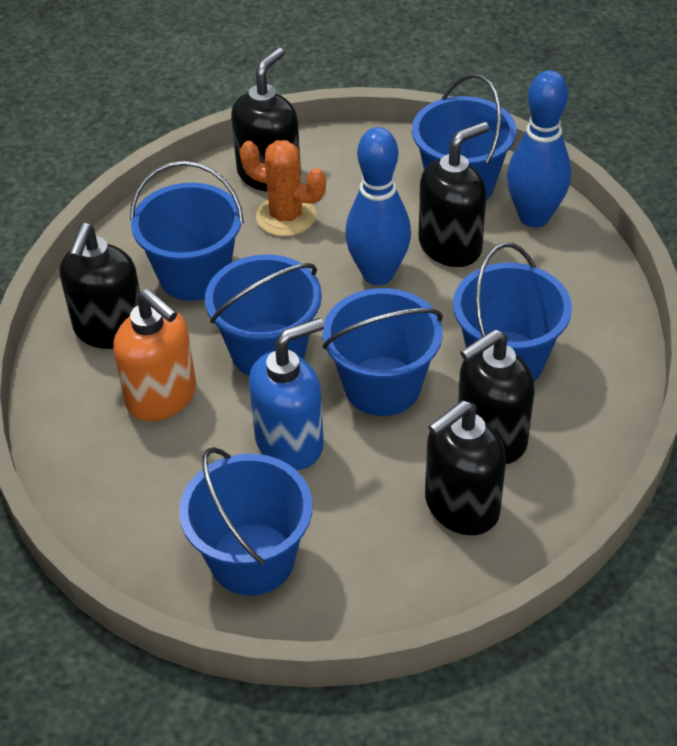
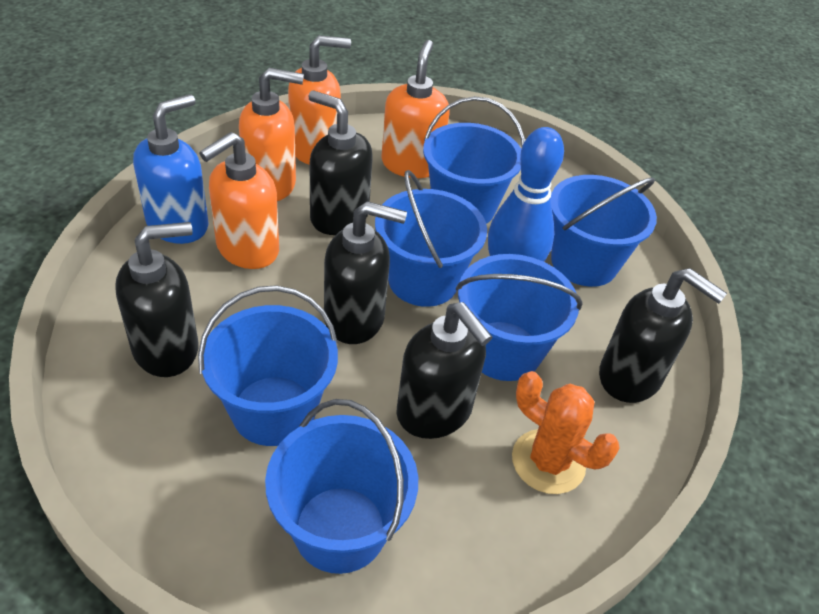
blue bowling pin: 2 -> 1
orange soap dispenser: 1 -> 4

